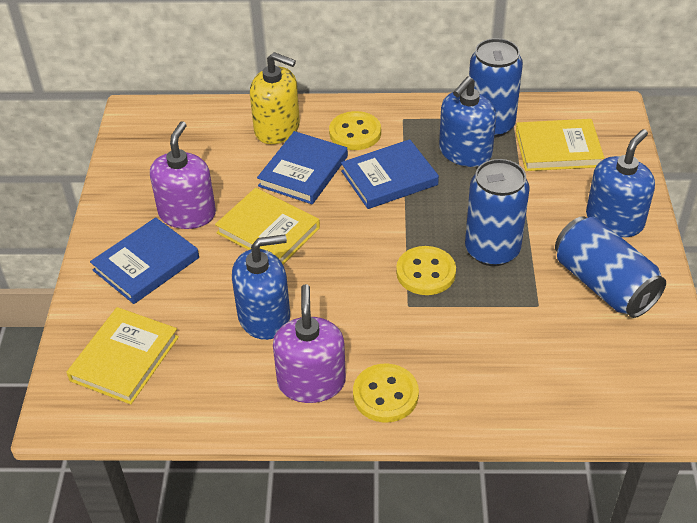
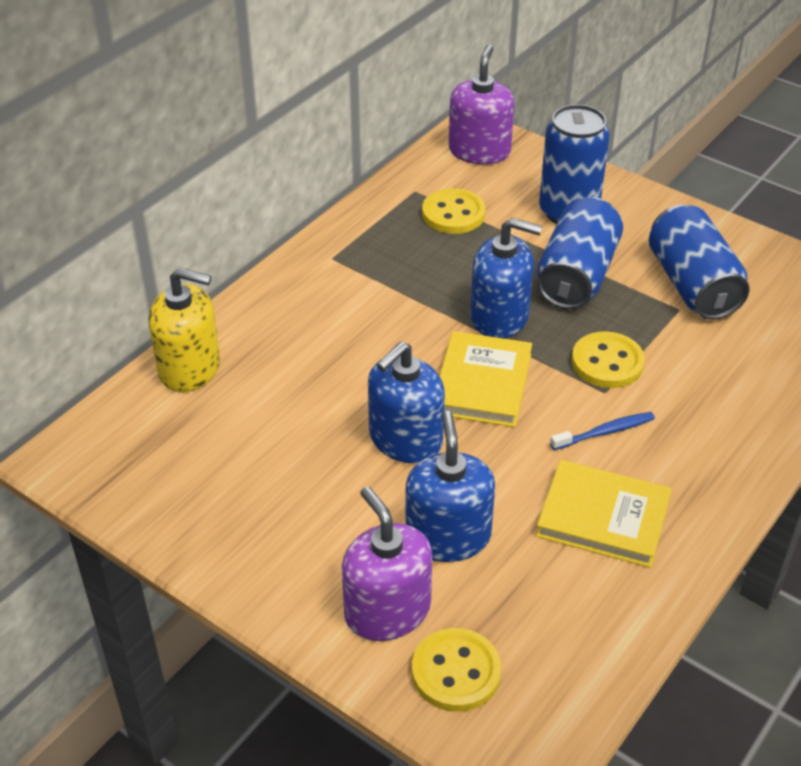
blue book: 3 -> 0
blue toothbrush: 0 -> 1
yellow book: 3 -> 2

